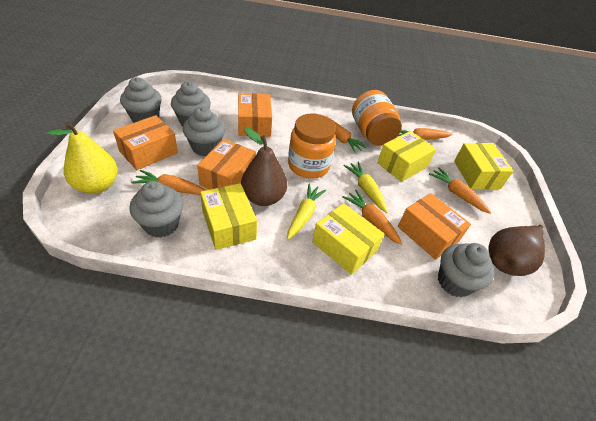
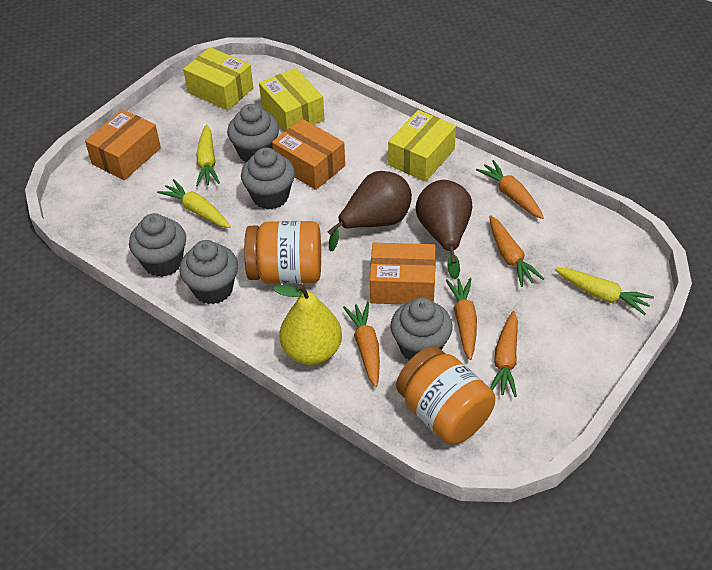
orange box: 4 -> 3
yellow box: 4 -> 3
yellow carrot: 2 -> 3

